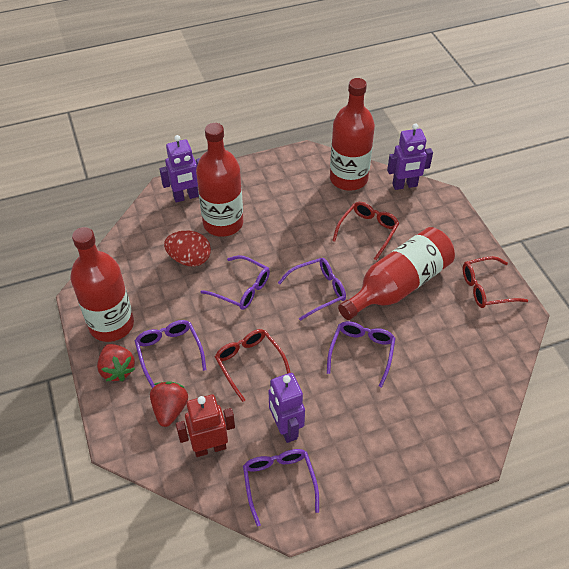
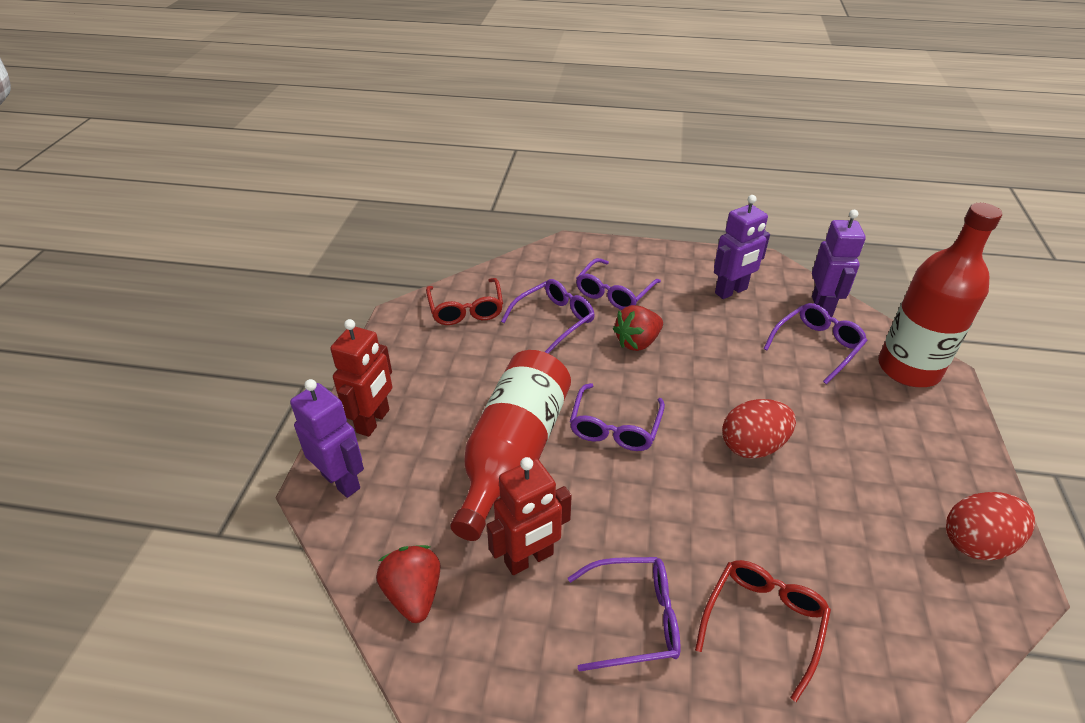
red bottle: 4 -> 2
red egg: 1 -> 2
red glasses: 3 -> 2
red robot: 1 -> 2

